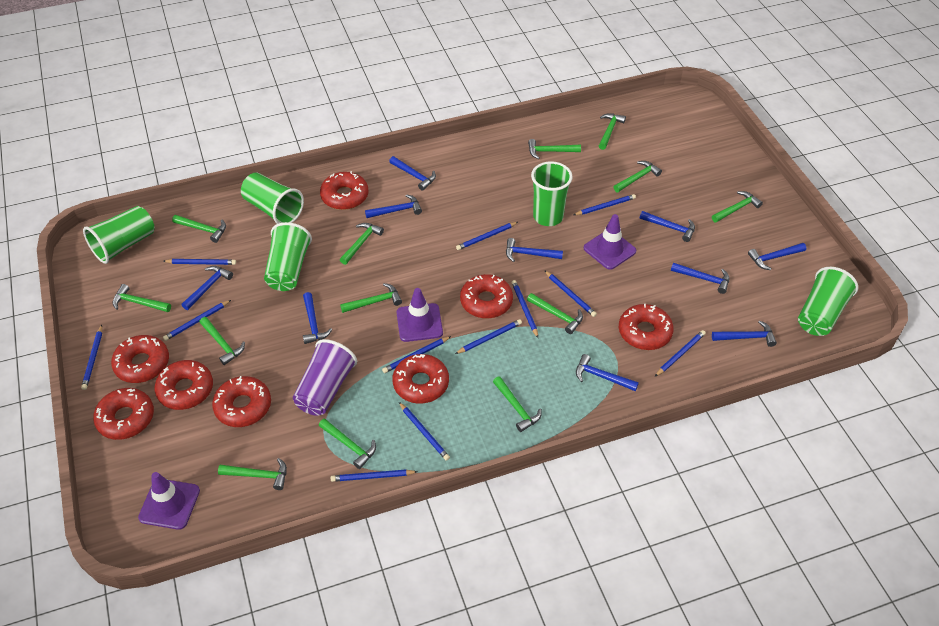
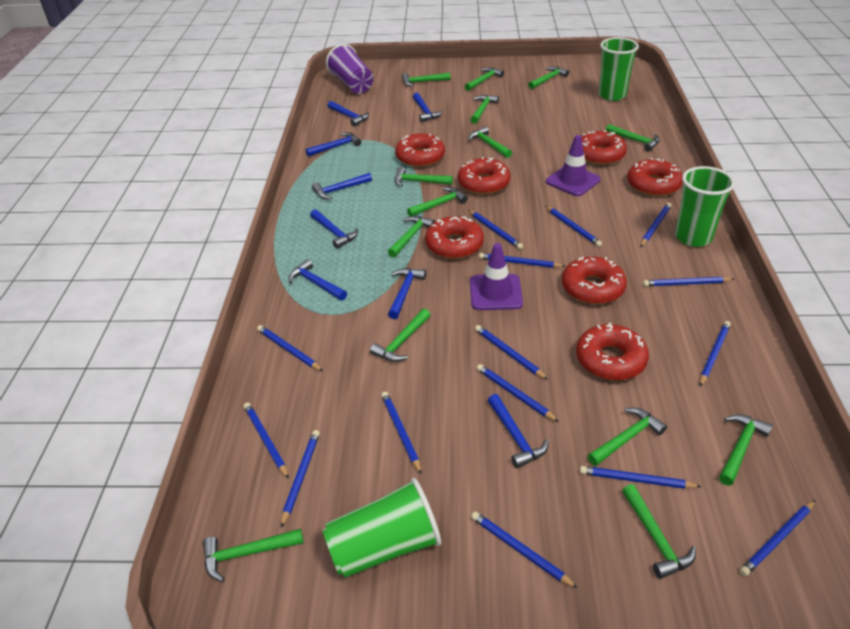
blue hammer: 10 -> 8
blue pencil: 12 -> 15
green cup: 5 -> 3
green hammer: 13 -> 14
purple traffic cone: 3 -> 2
red donut: 8 -> 7

